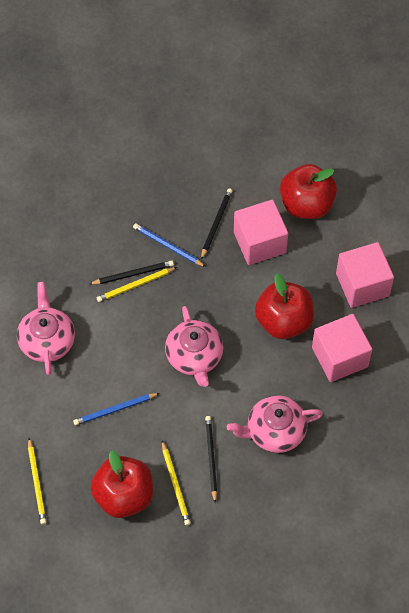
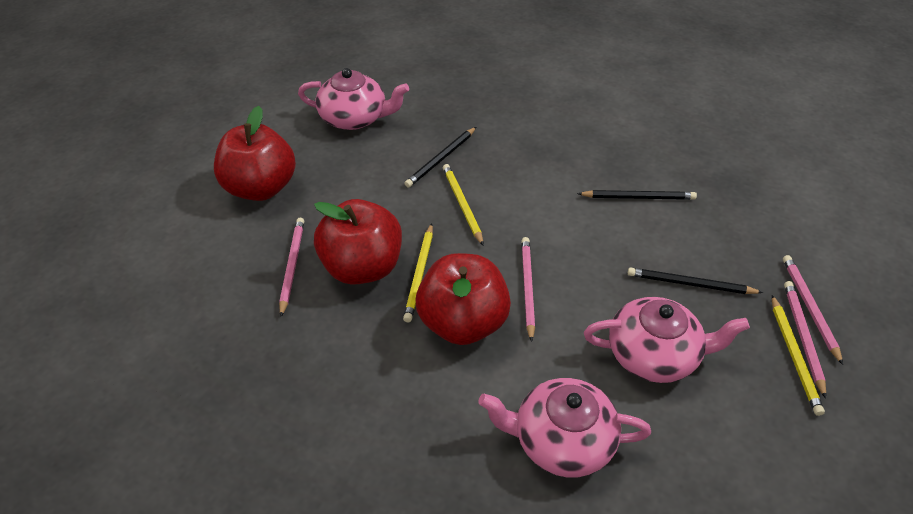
blue pencil: 2 -> 0
pink cube: 3 -> 0
pink pencil: 0 -> 4

